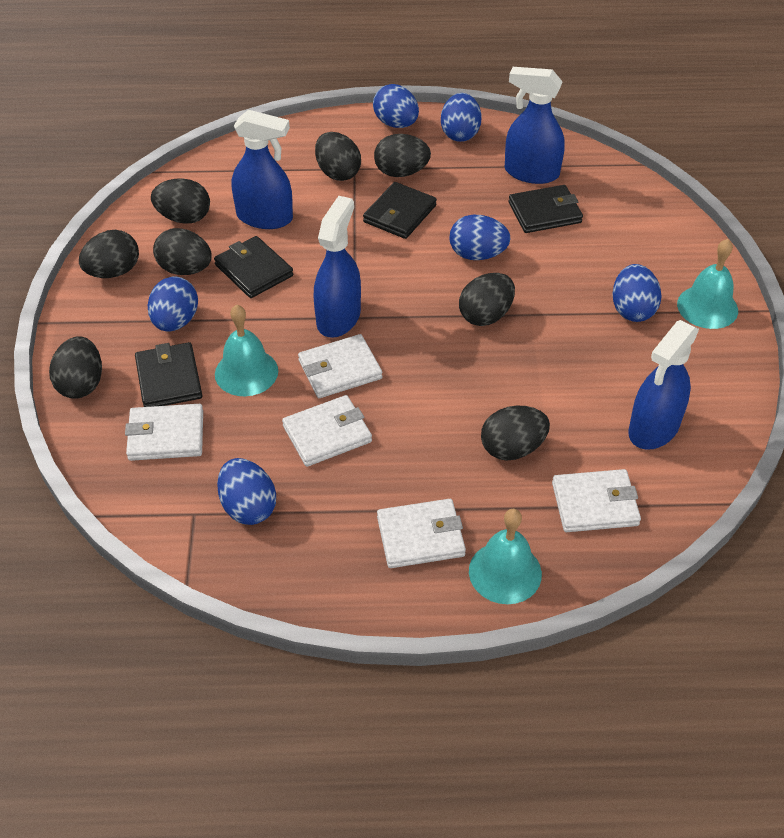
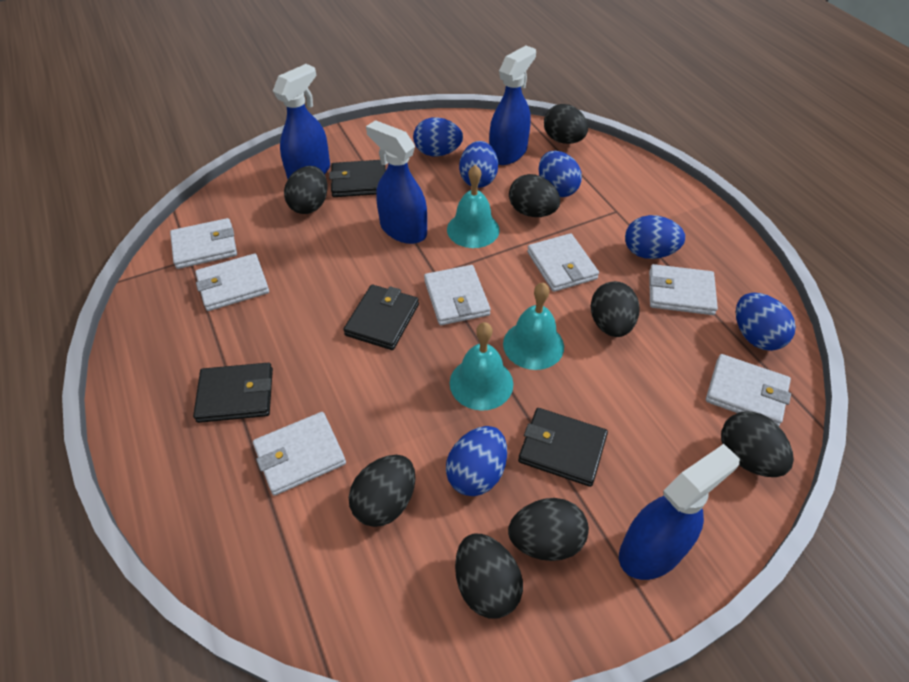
white wallet: 5 -> 7

